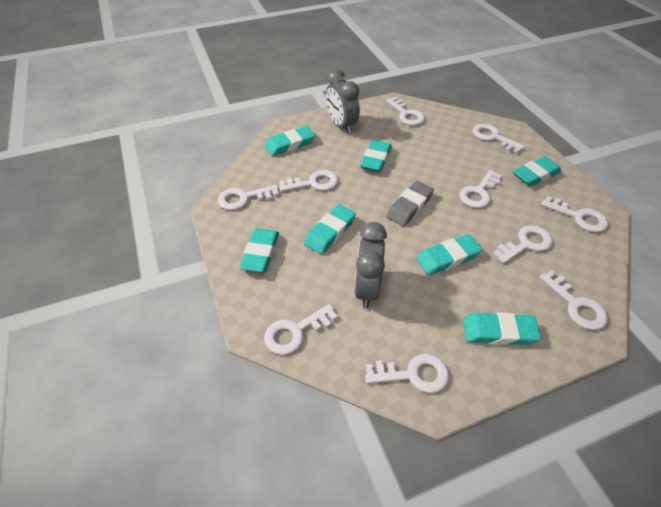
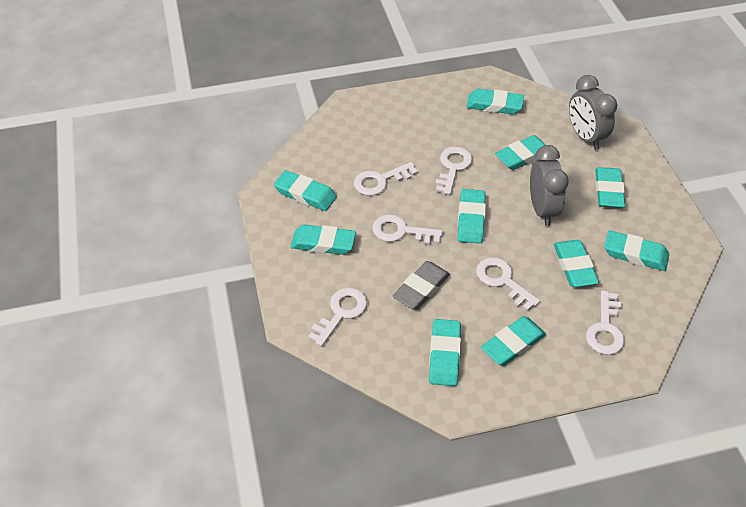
turquoise eraser: 7 -> 10
white key: 10 -> 6

